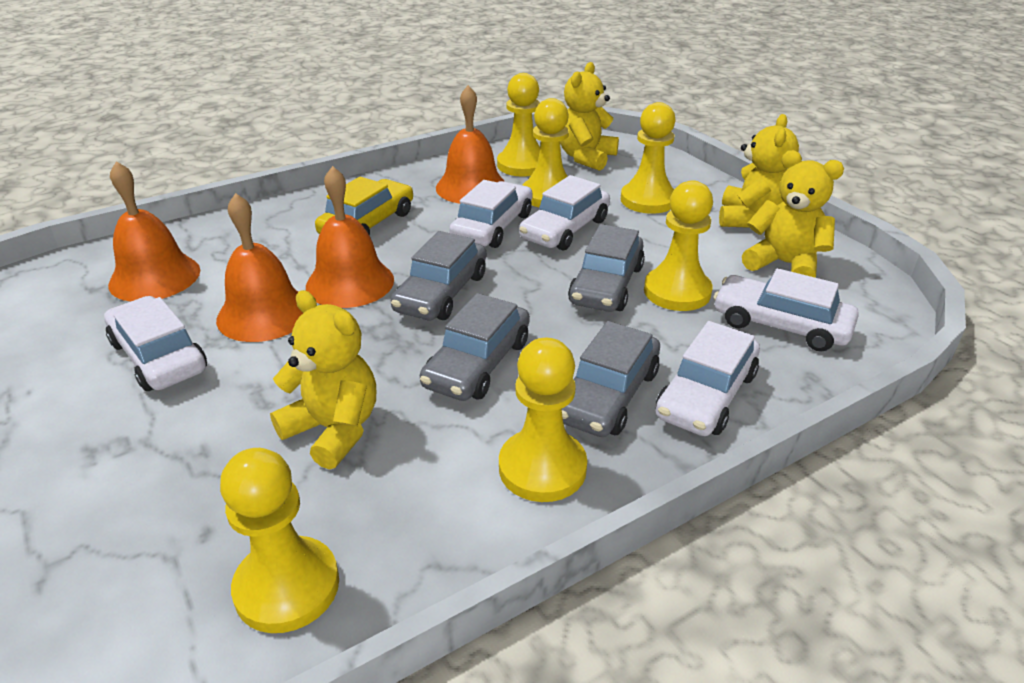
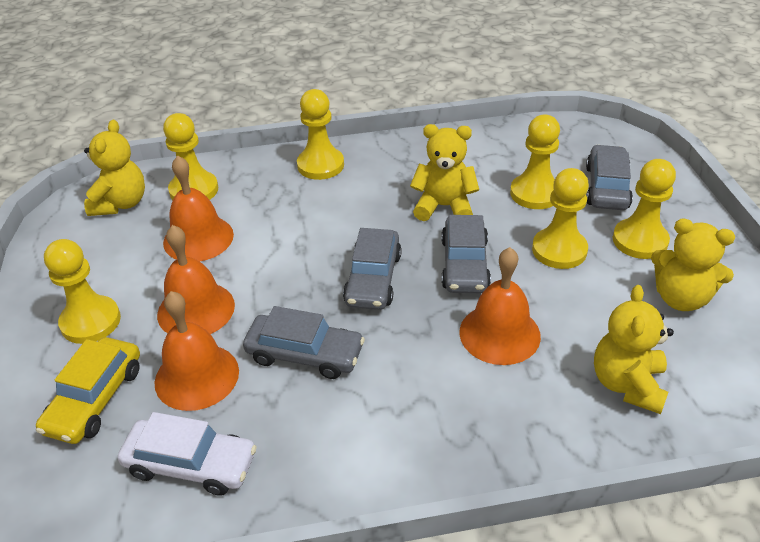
white car: 5 -> 1

